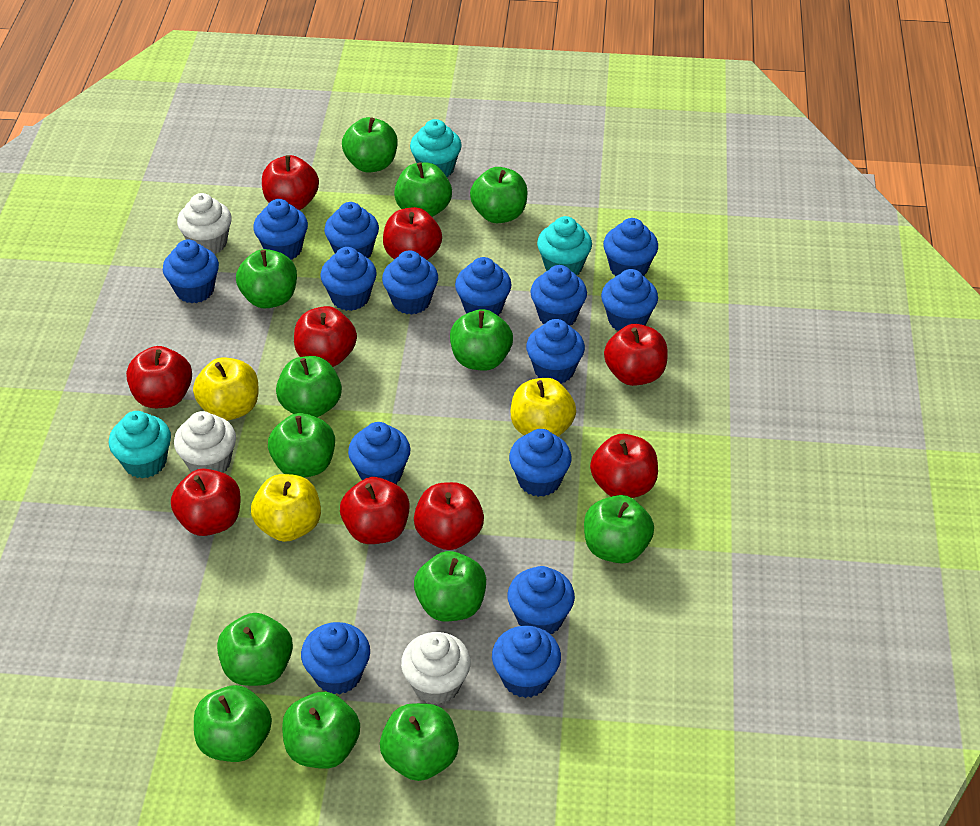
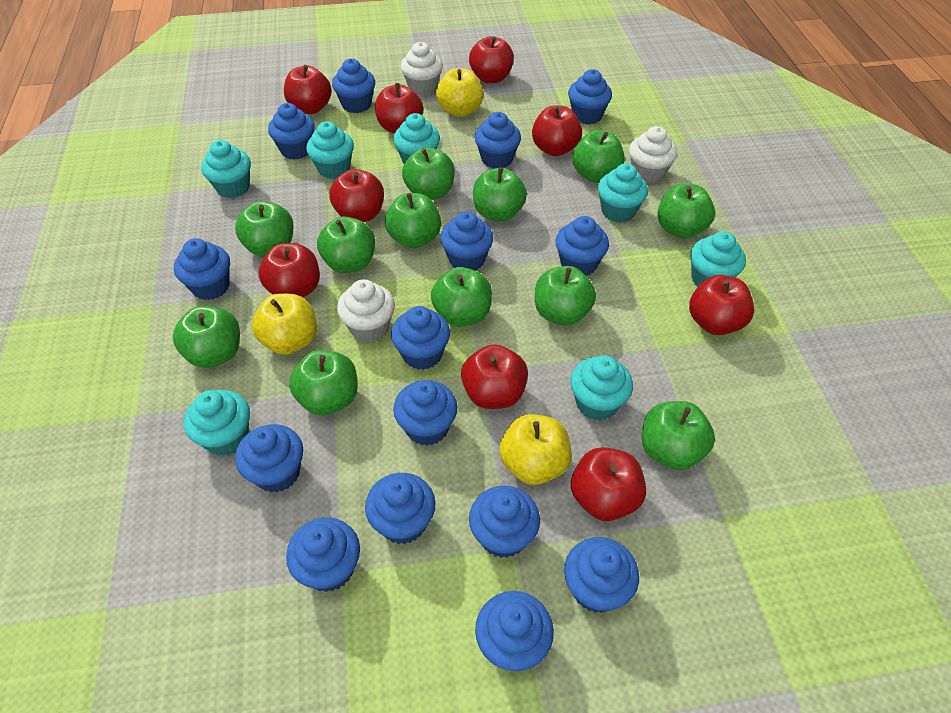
green apple: 13 -> 12
turquoise cupcake: 3 -> 7

